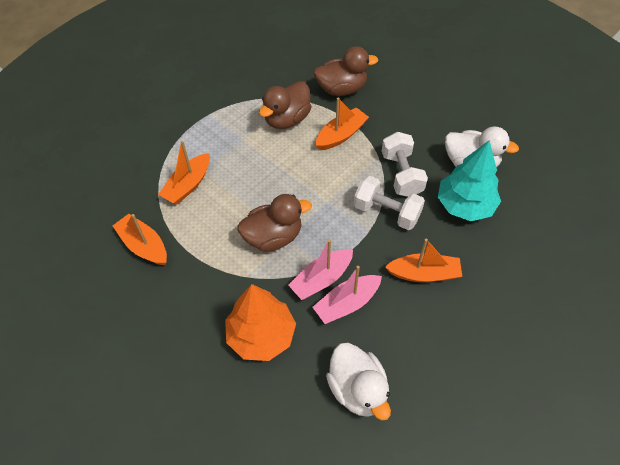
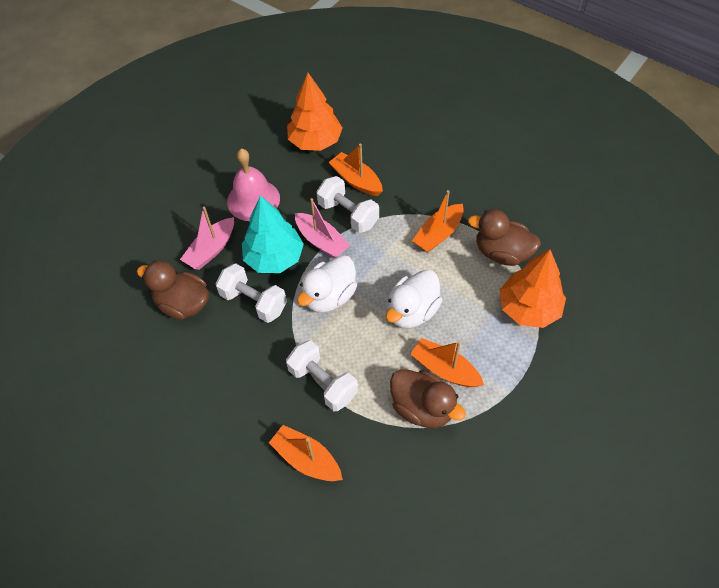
orange tree: 1 -> 2
pink bell: 0 -> 1
white dumbbell: 2 -> 3

